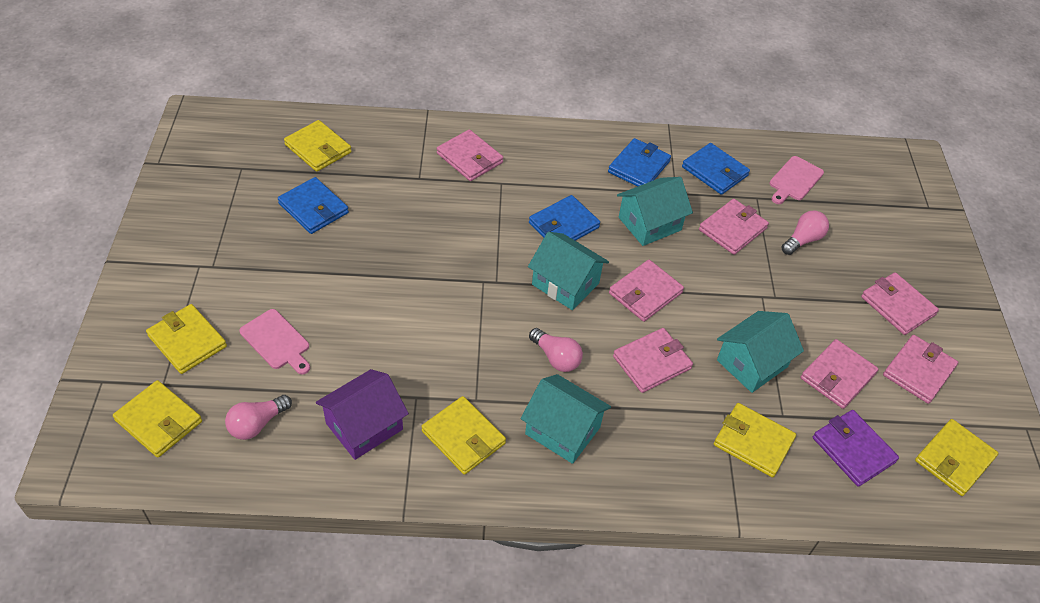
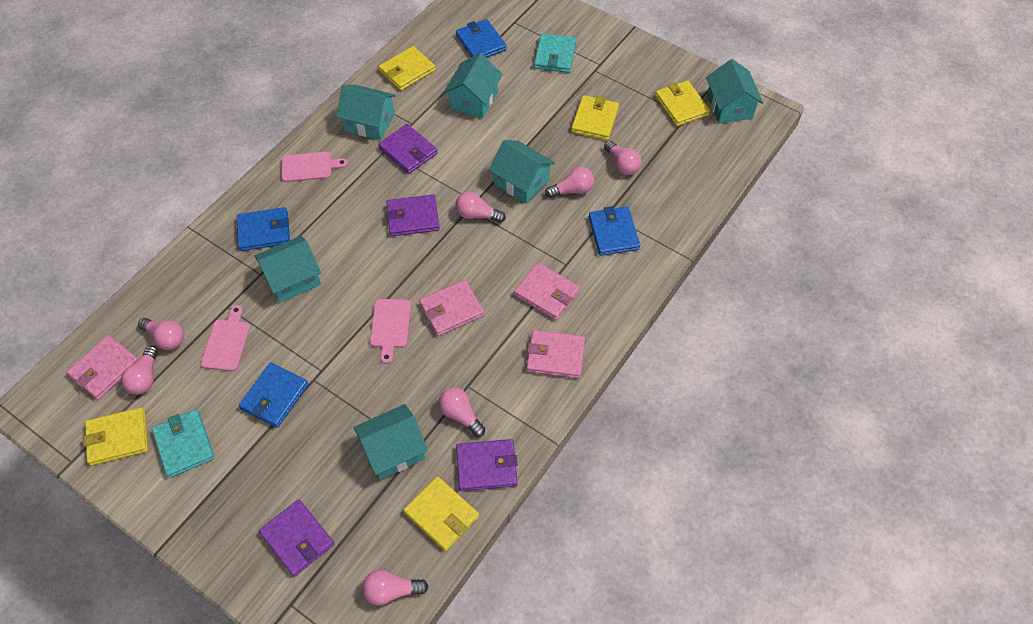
pink cutting board: 2 -> 3
pink light bulb: 3 -> 7
pink wallet: 7 -> 4
purple house: 1 -> 0
purple wallet: 1 -> 4
turquoise house: 4 -> 6
turquoise wallet: 0 -> 2
yellow wallet: 6 -> 5

